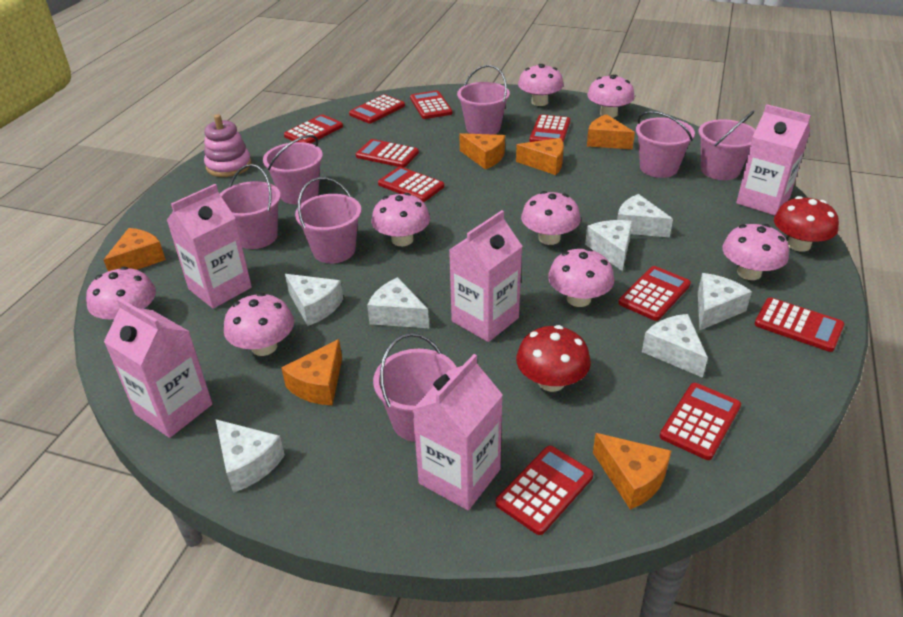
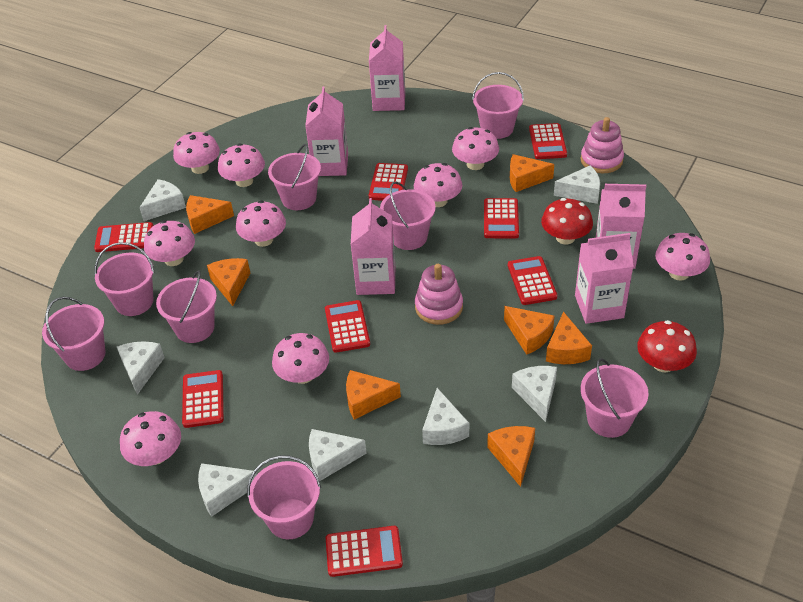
orange cheese: 6 -> 7
pink bucket: 7 -> 8
pink mushroom: 8 -> 9
pink stacking toy: 1 -> 2
red calculator: 10 -> 8

